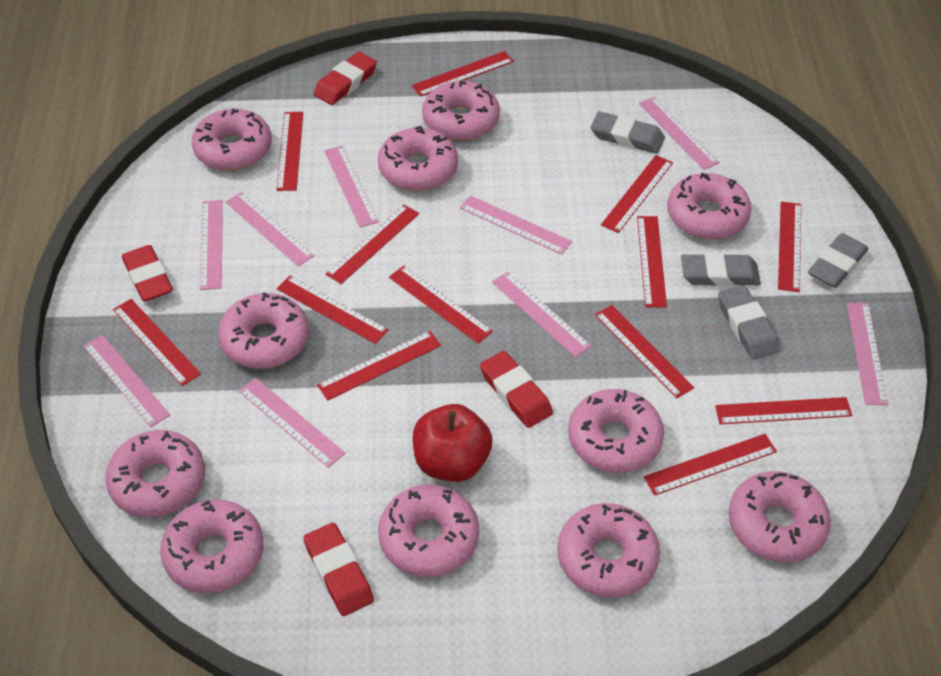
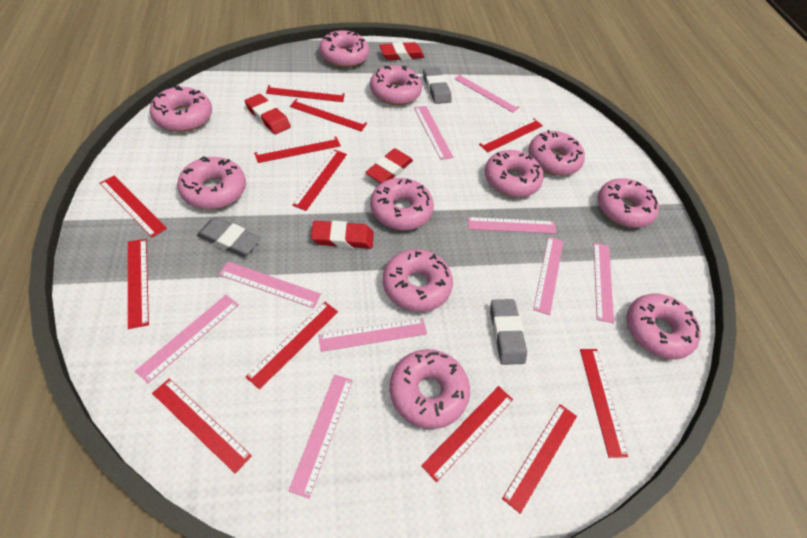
grey eraser: 4 -> 3
red apple: 1 -> 0
red ruler: 13 -> 12

